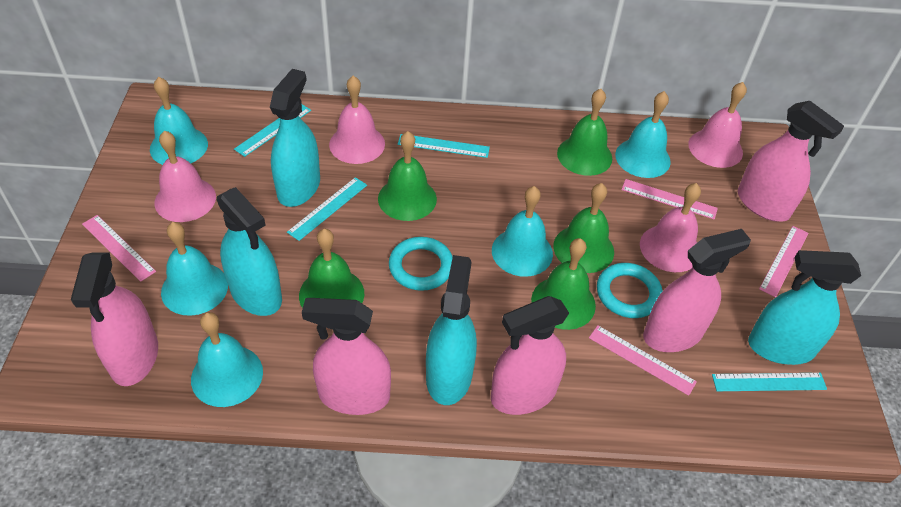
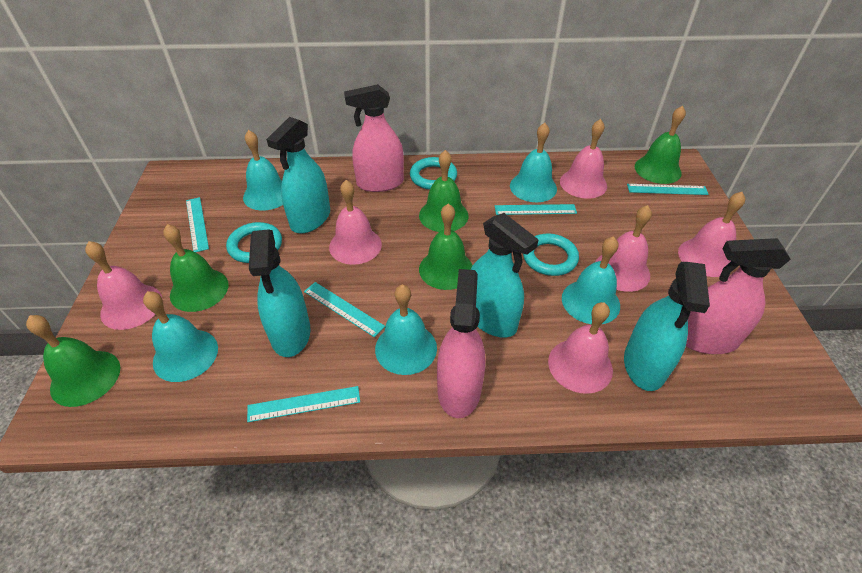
pink bell: 4 -> 6
pink ruler: 4 -> 0
pink spray bottle: 5 -> 3
turquoise ring: 2 -> 3
turquoise ruler: 4 -> 5

